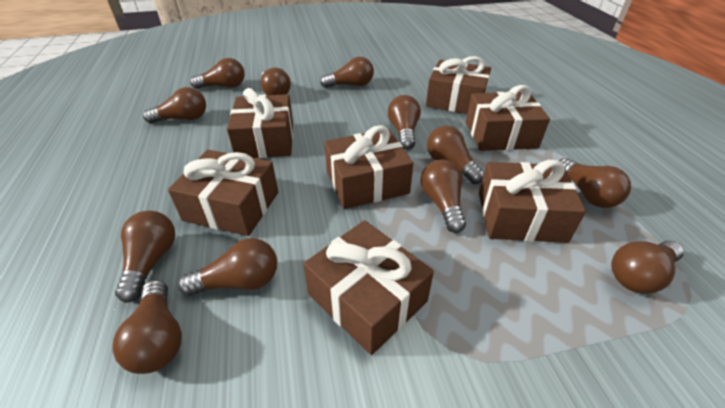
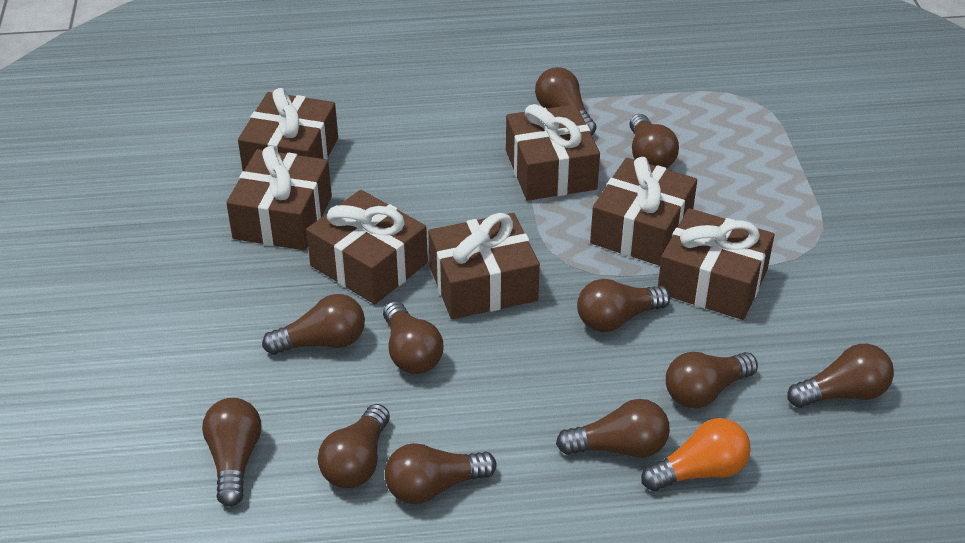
brown light bulb: 12 -> 11
orange light bulb: 0 -> 1

